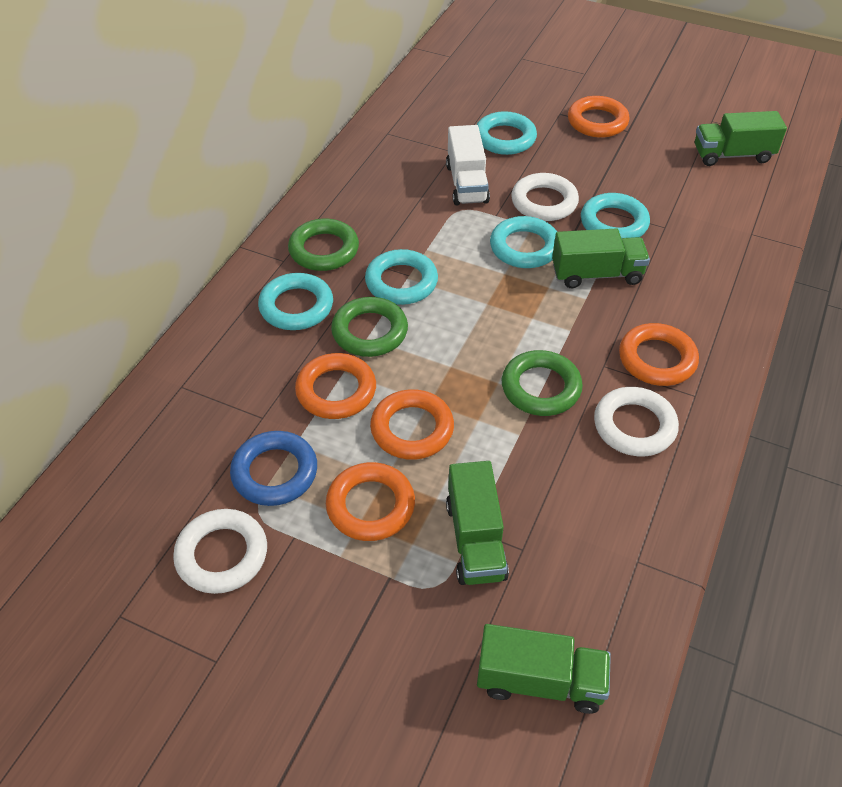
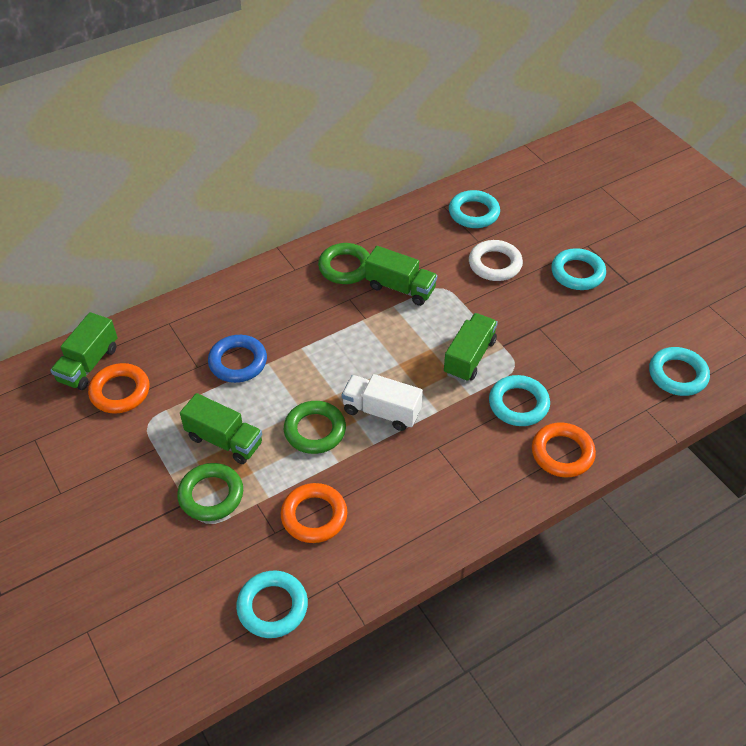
orange ring: 5 -> 3
white ring: 3 -> 1

